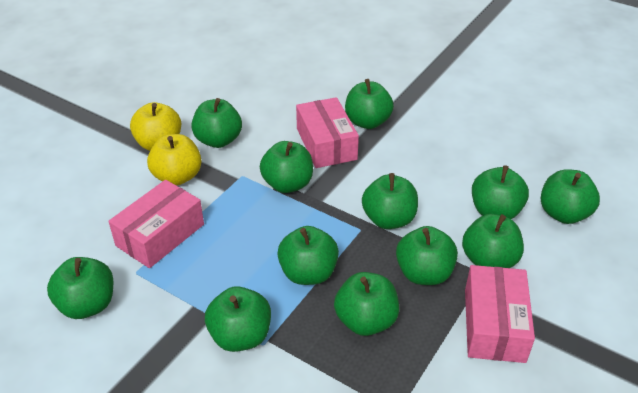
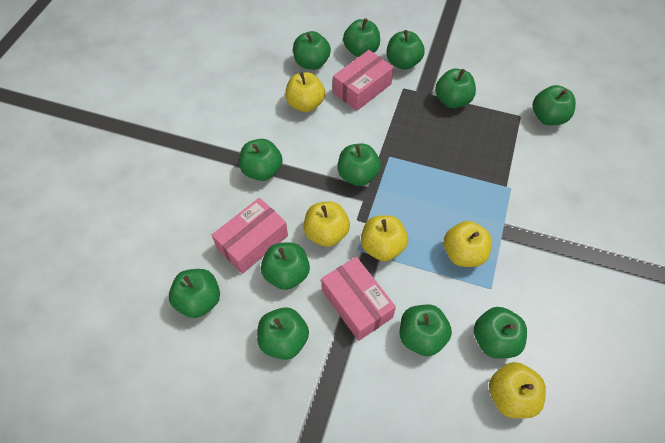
yellow apple: 2 -> 5

